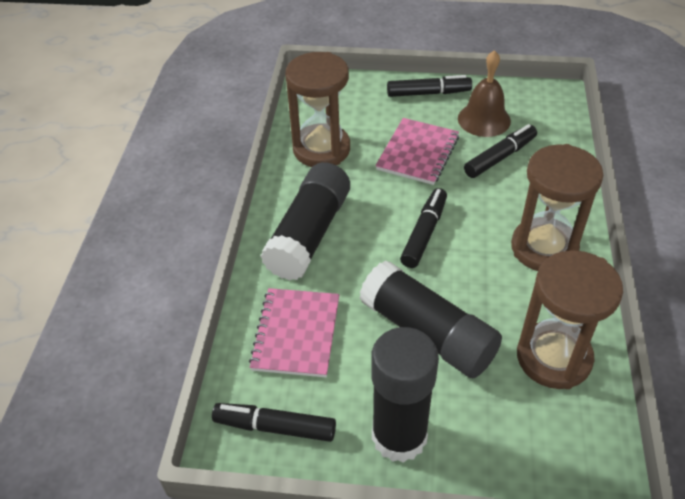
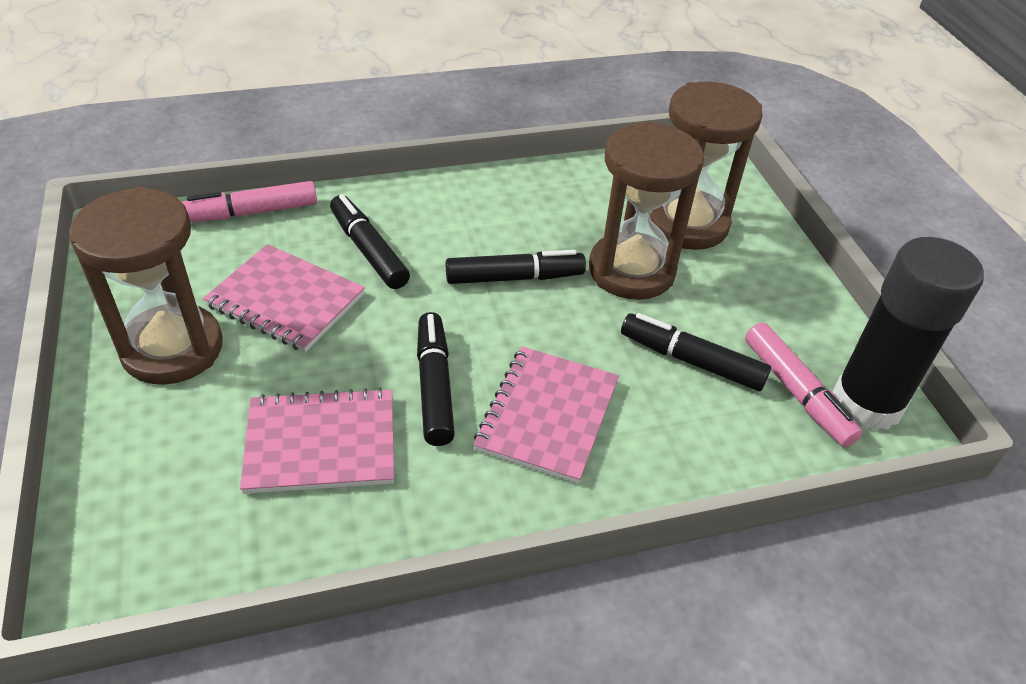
black glue stick: 3 -> 1
brown bell: 1 -> 0
pink marker: 0 -> 2
pink notebook: 2 -> 3

